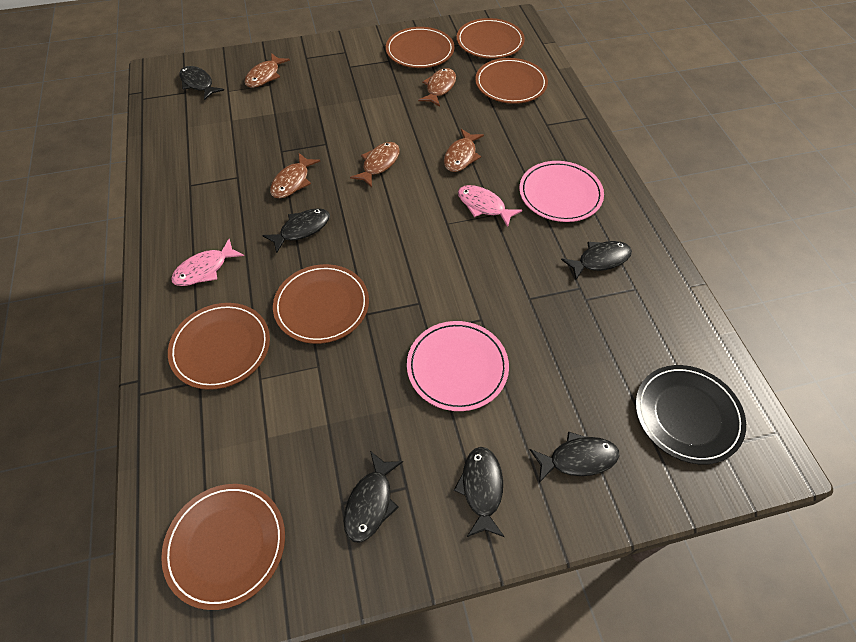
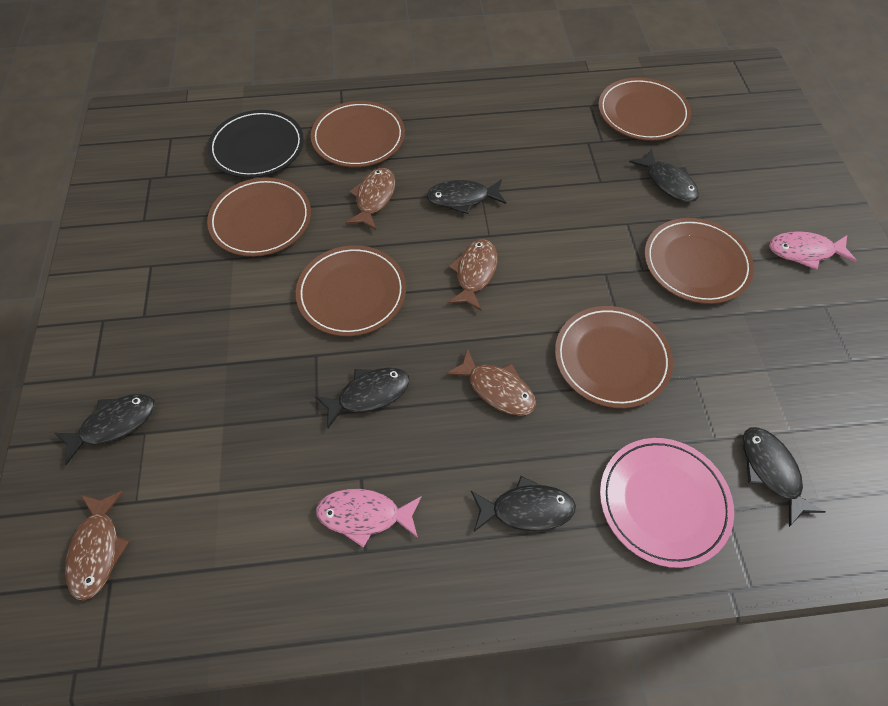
brown fish: 5 -> 4
pink plate: 2 -> 1

